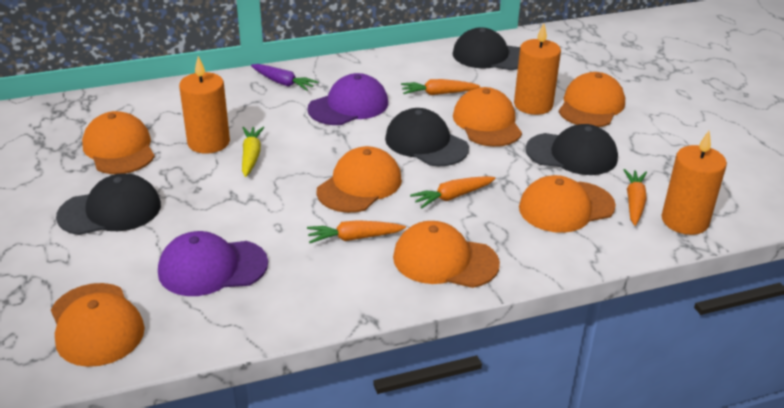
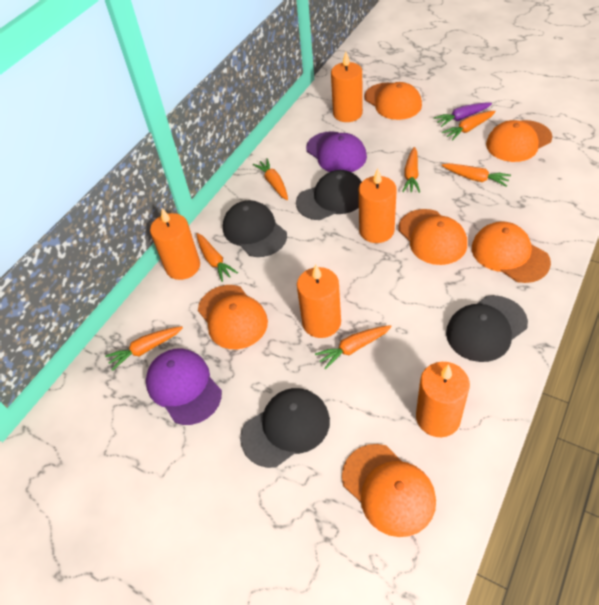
orange candle: 3 -> 5
orange cap: 7 -> 6
orange carrot: 4 -> 7
yellow carrot: 1 -> 0

